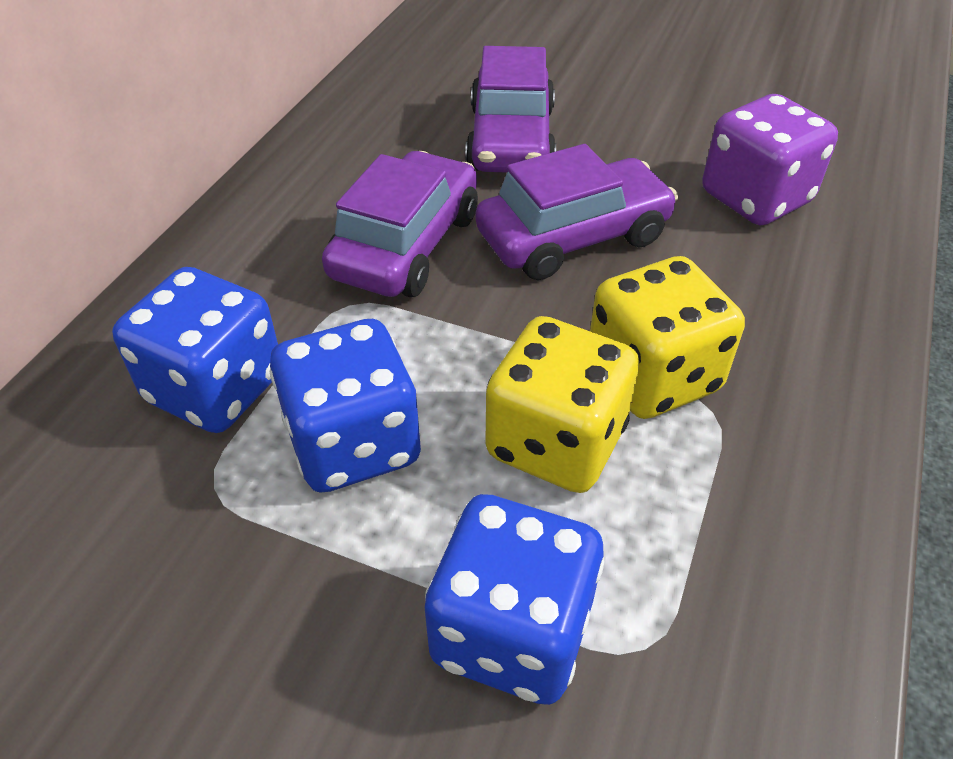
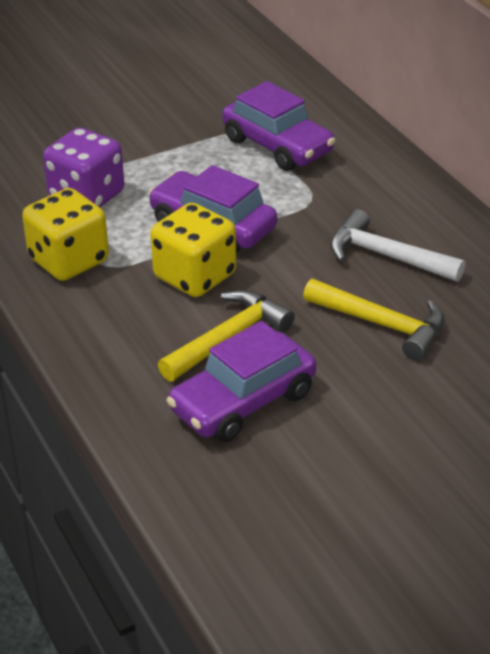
blue dice: 3 -> 0
white hammer: 0 -> 1
yellow hammer: 0 -> 2

